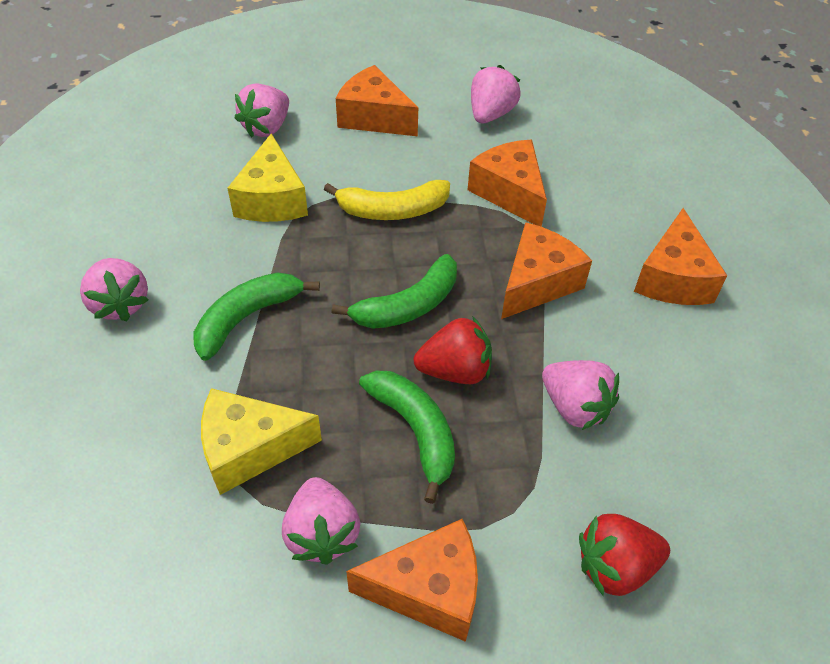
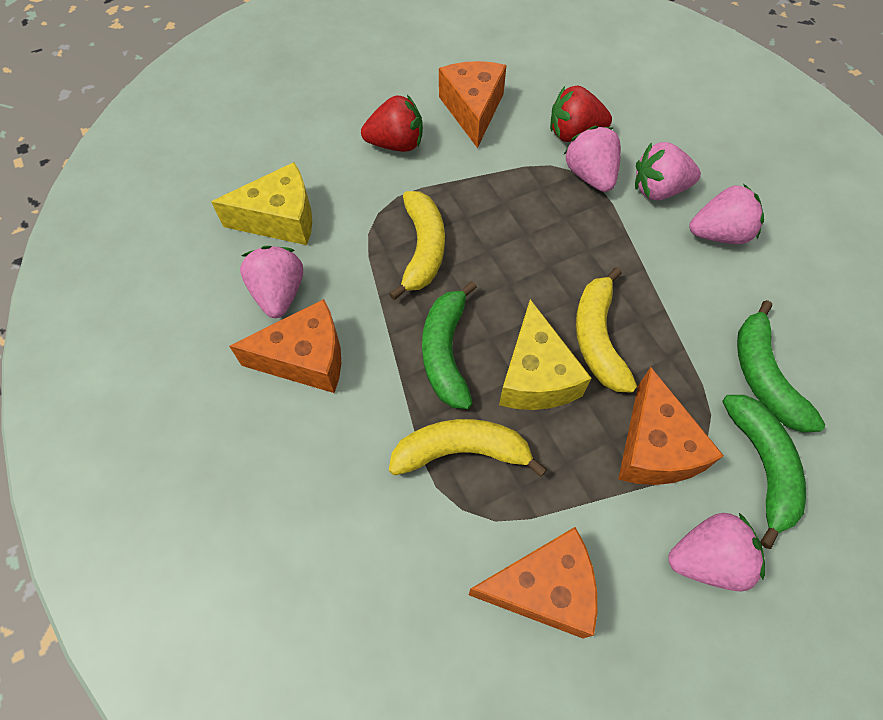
orange cheese: 5 -> 4
yellow banana: 1 -> 3

